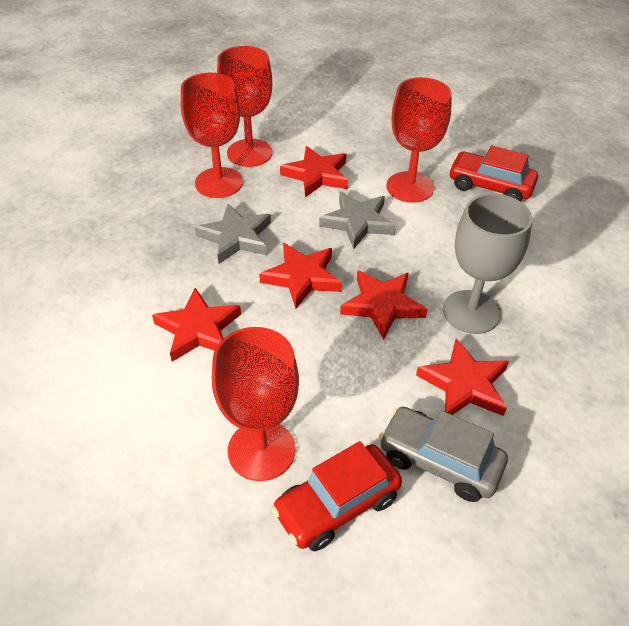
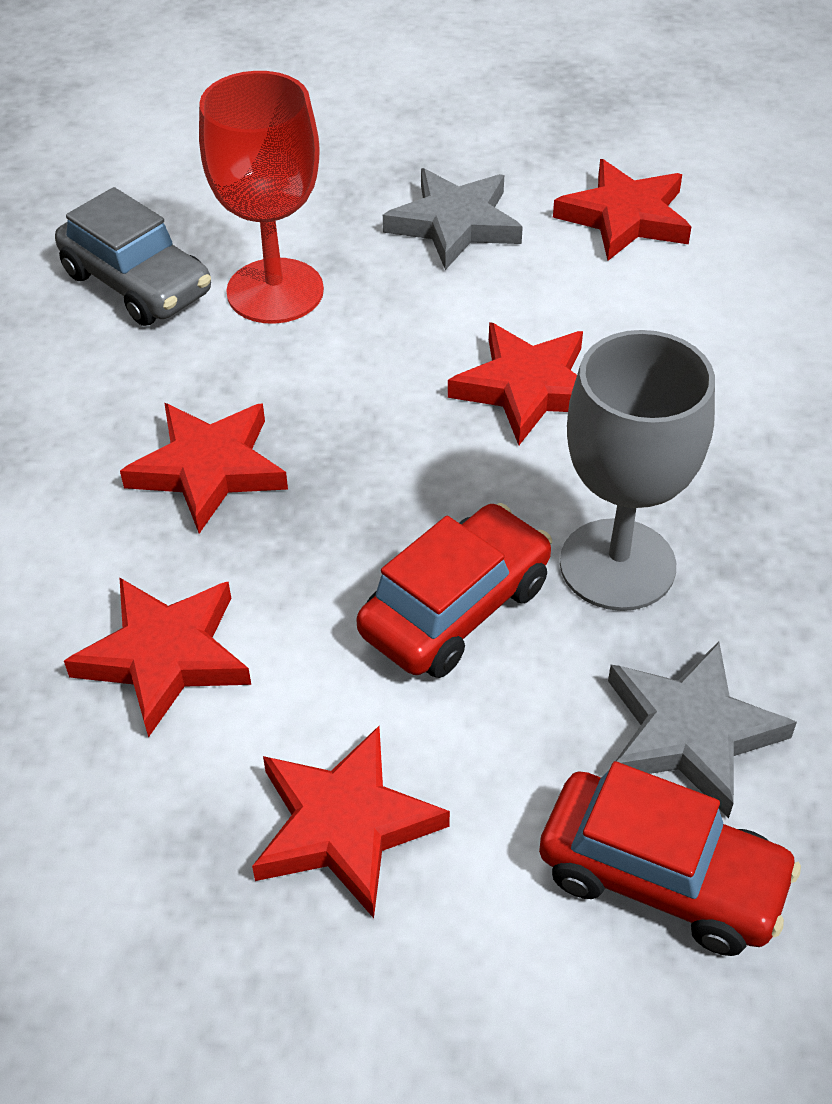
red goblet: 4 -> 1

